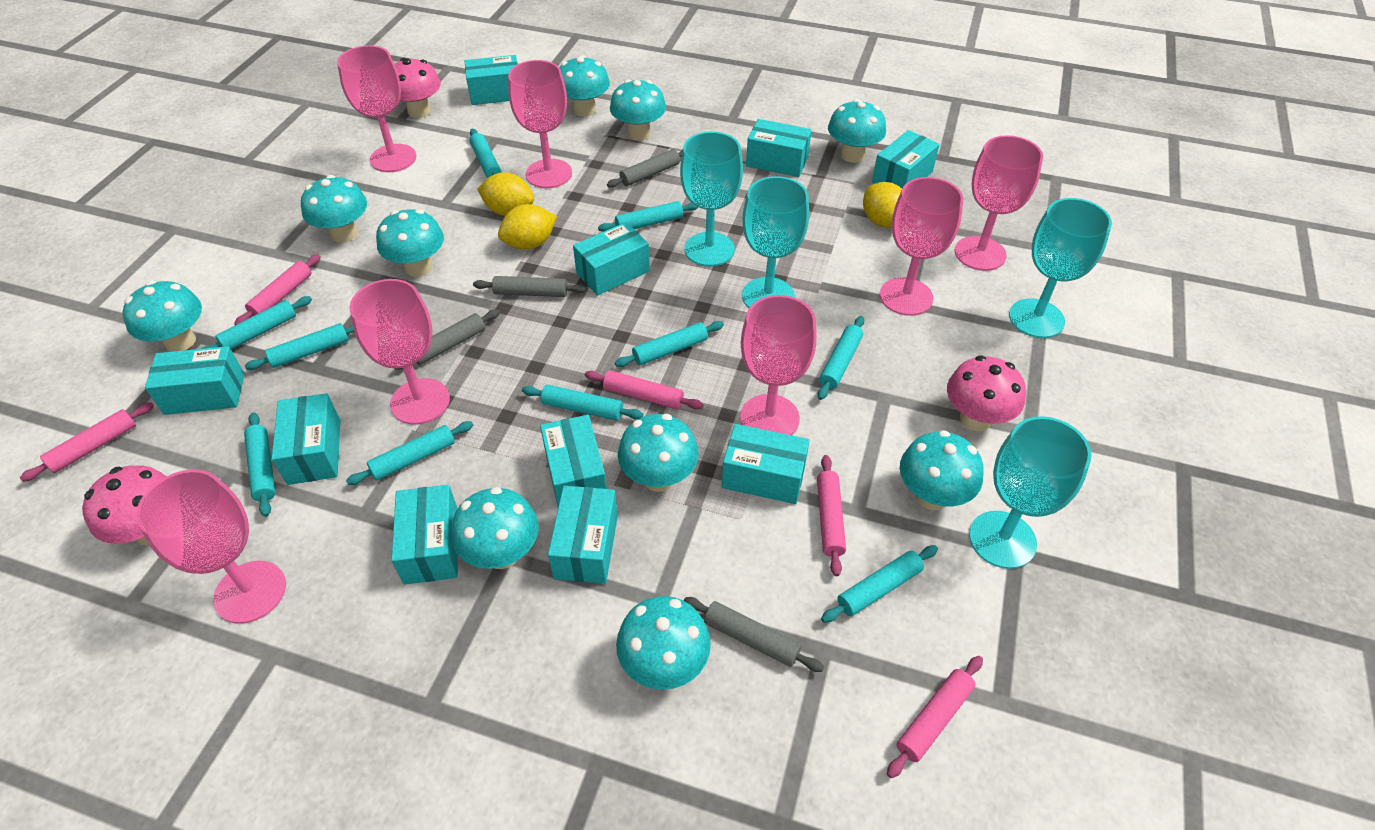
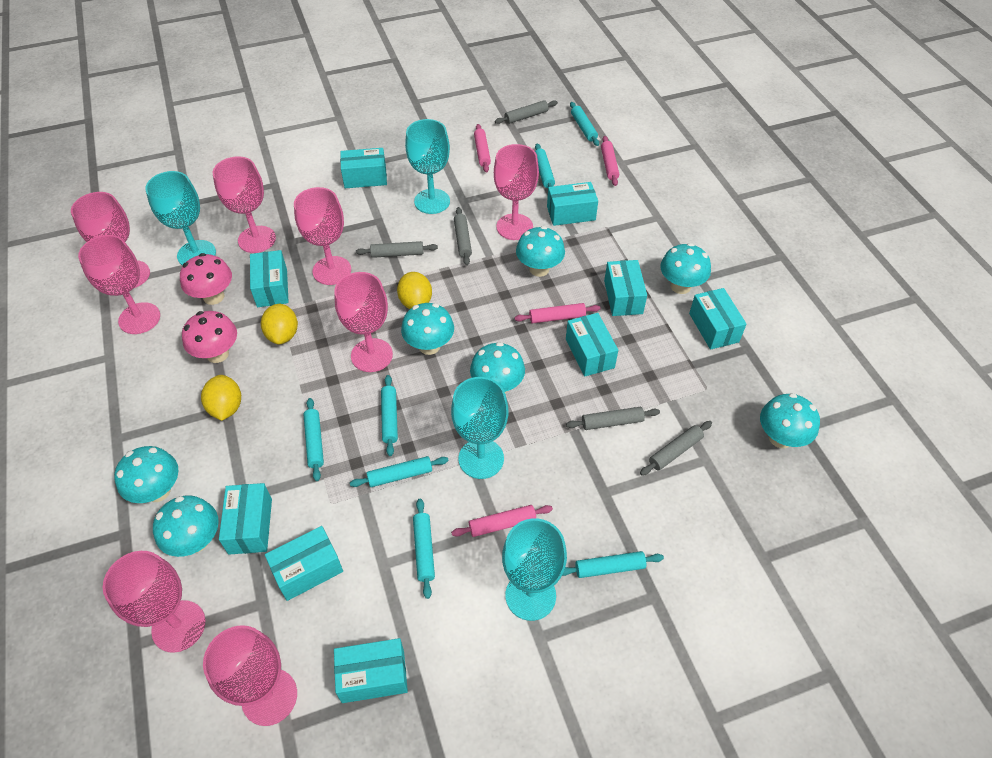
grey rolling pin: 4 -> 5
pink goblet: 7 -> 8
pink mushroom: 3 -> 2
pink rolling pin: 5 -> 4
turquoise box: 10 -> 9
turquoise mushroom: 10 -> 7
turquoise rolling pin: 10 -> 7

